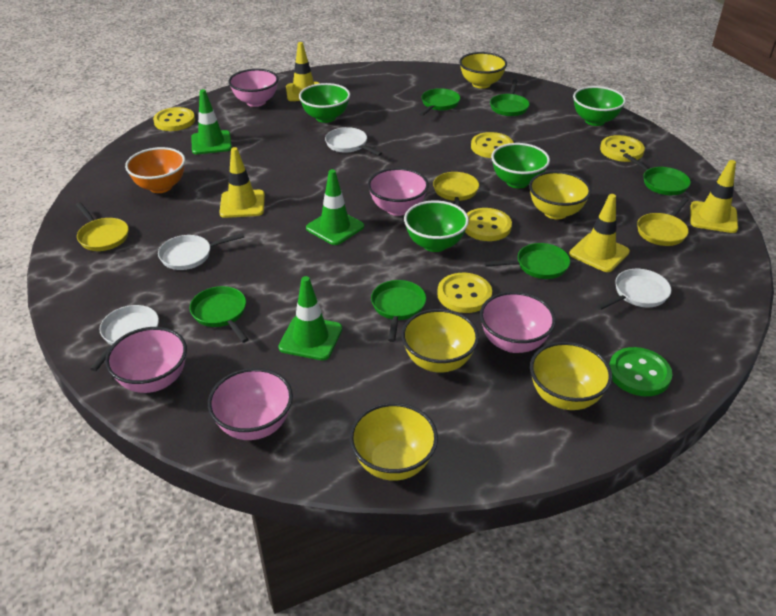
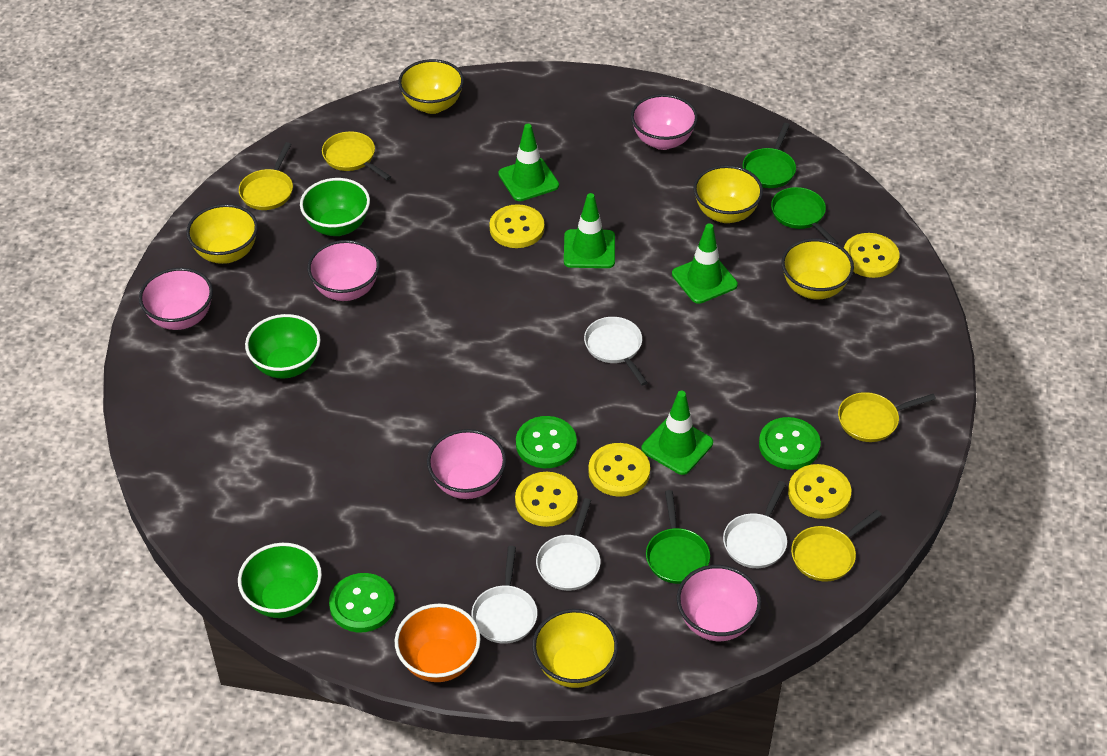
green bowl: 4 -> 3
green button: 1 -> 3
green pan: 6 -> 3
green traffic cone: 3 -> 4
yellow pan: 3 -> 4
yellow traffic cone: 4 -> 0

